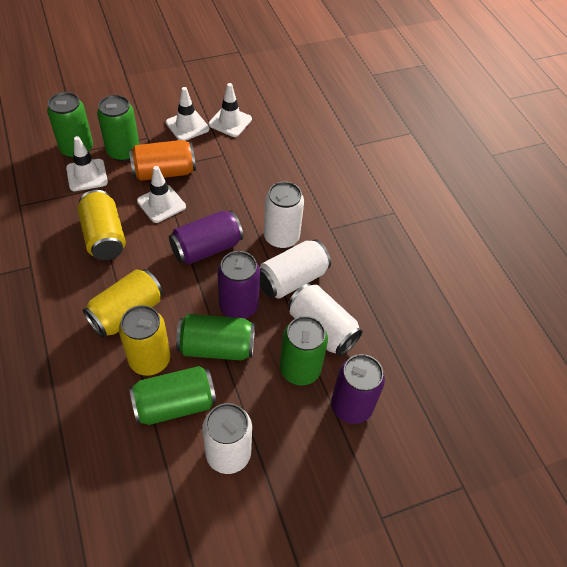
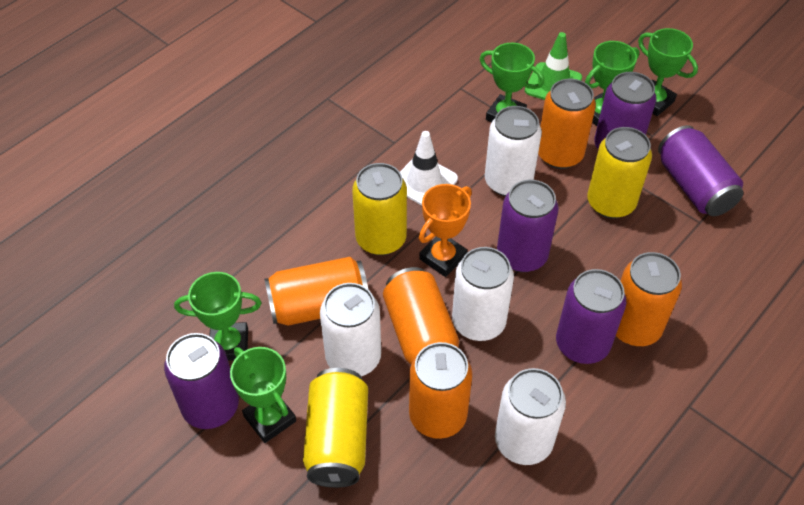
green can: 5 -> 0
green traffic cone: 0 -> 1
green trophy: 0 -> 5
orange can: 1 -> 5
orange trophy: 0 -> 1
purple can: 3 -> 5
white traffic cone: 4 -> 1

